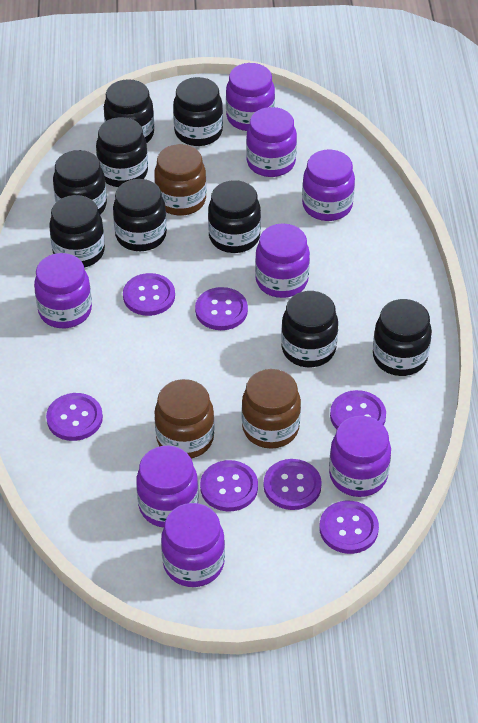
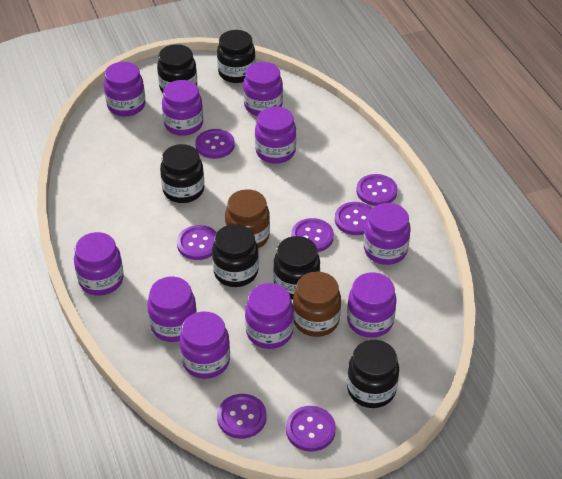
black jar: 9 -> 6
brown jar: 3 -> 2
purple jar: 8 -> 10

